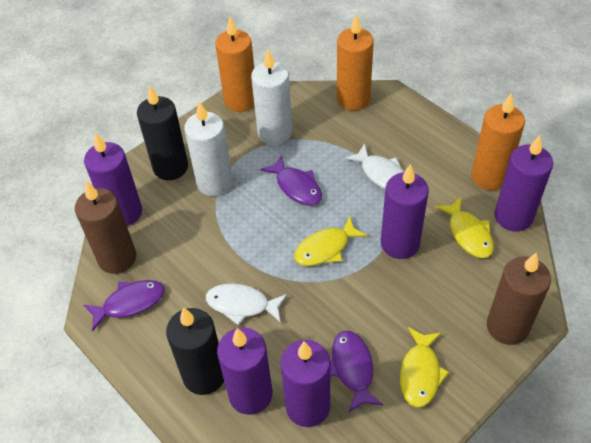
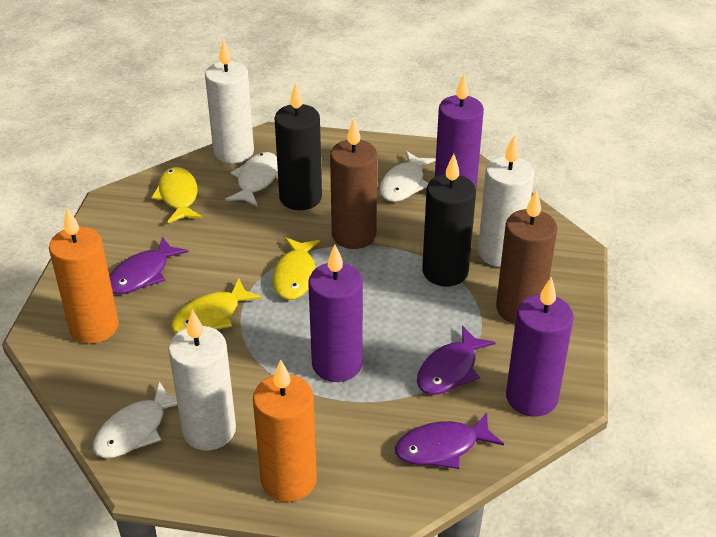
orange candle: 3 -> 2
purple candle: 5 -> 3
white candle: 2 -> 3
white fish: 2 -> 3

